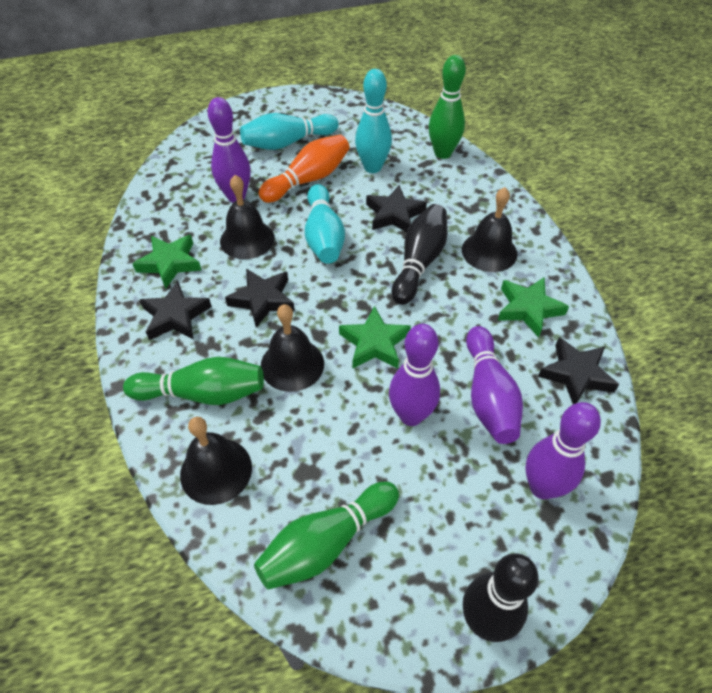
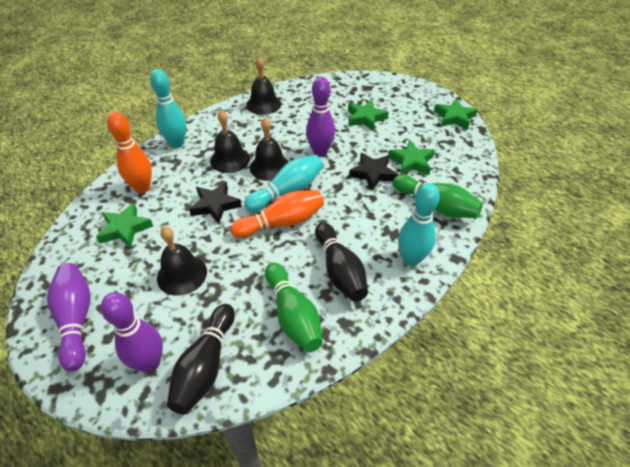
black star: 4 -> 2
green bowling pin: 3 -> 2
green star: 3 -> 4
orange bowling pin: 1 -> 2
purple bowling pin: 4 -> 3

